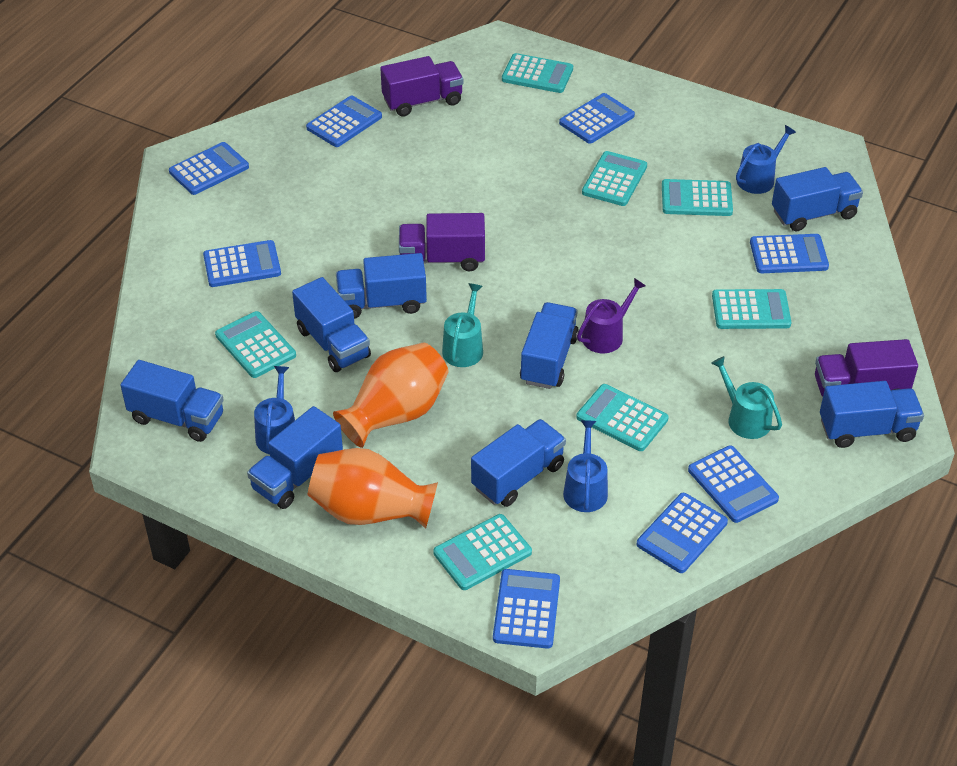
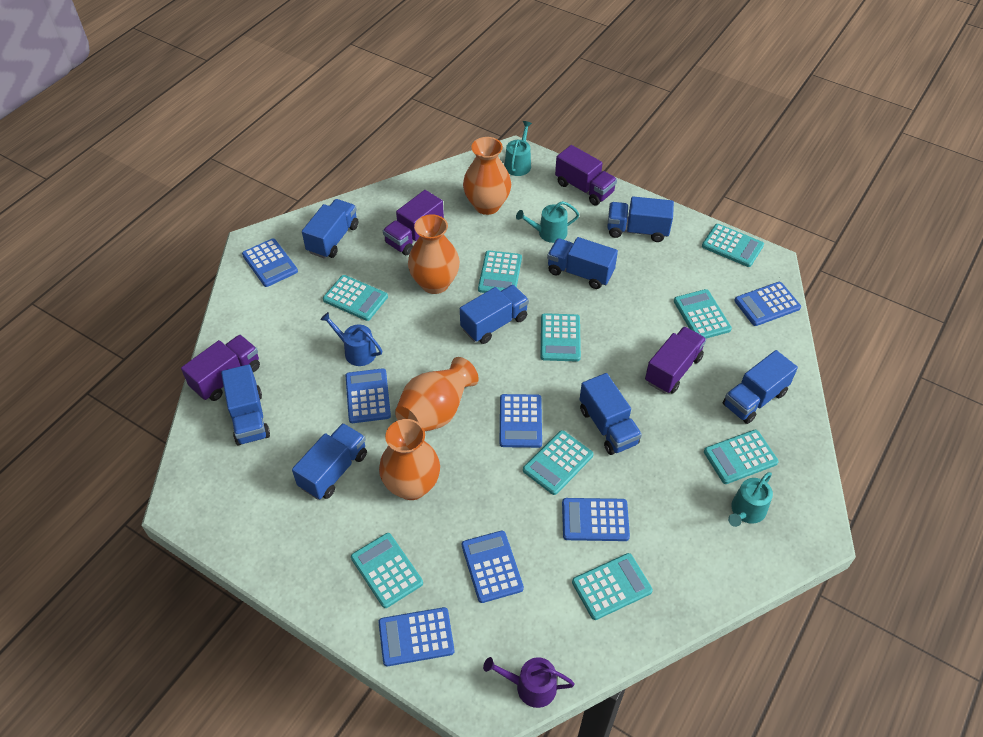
blue calculator: 8 -> 7
blue watering can: 3 -> 1
orange vase: 2 -> 4
purple truck: 3 -> 4
turquoise calculator: 7 -> 9
turquoise watering can: 2 -> 3

